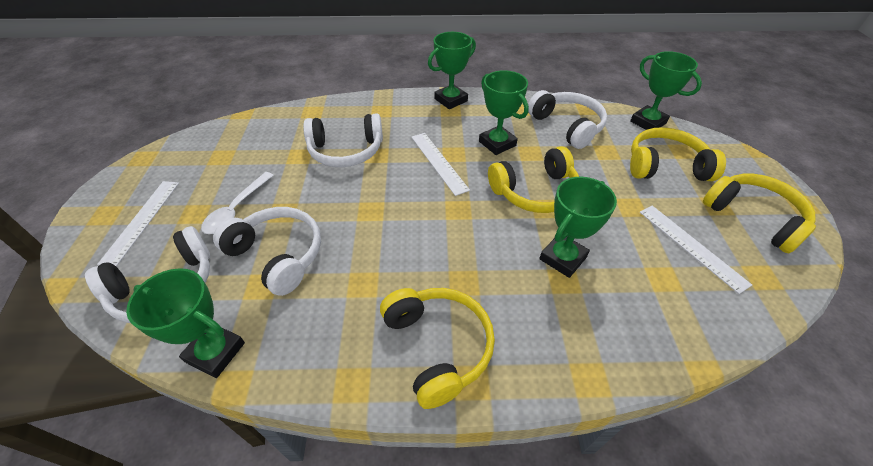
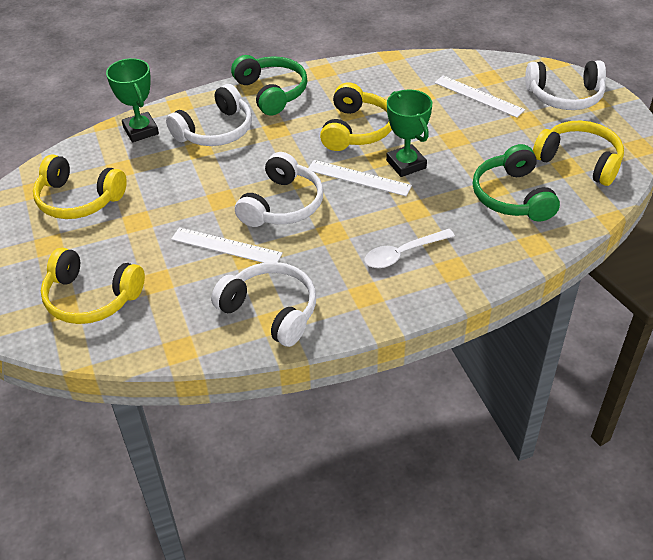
green headphones: 0 -> 2
green trophy: 5 -> 2

